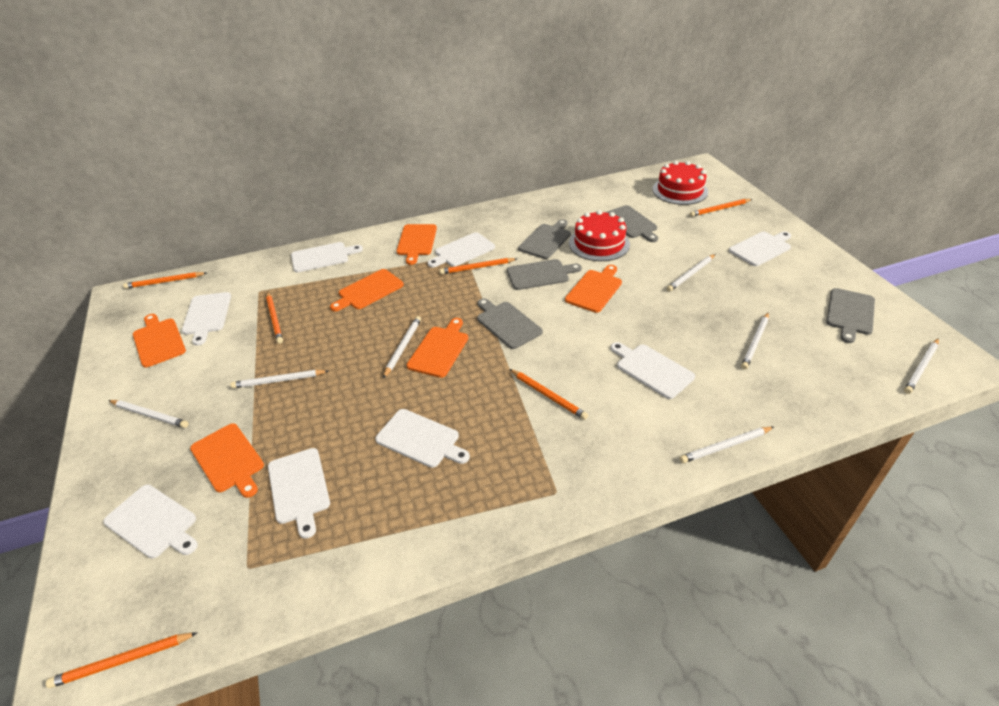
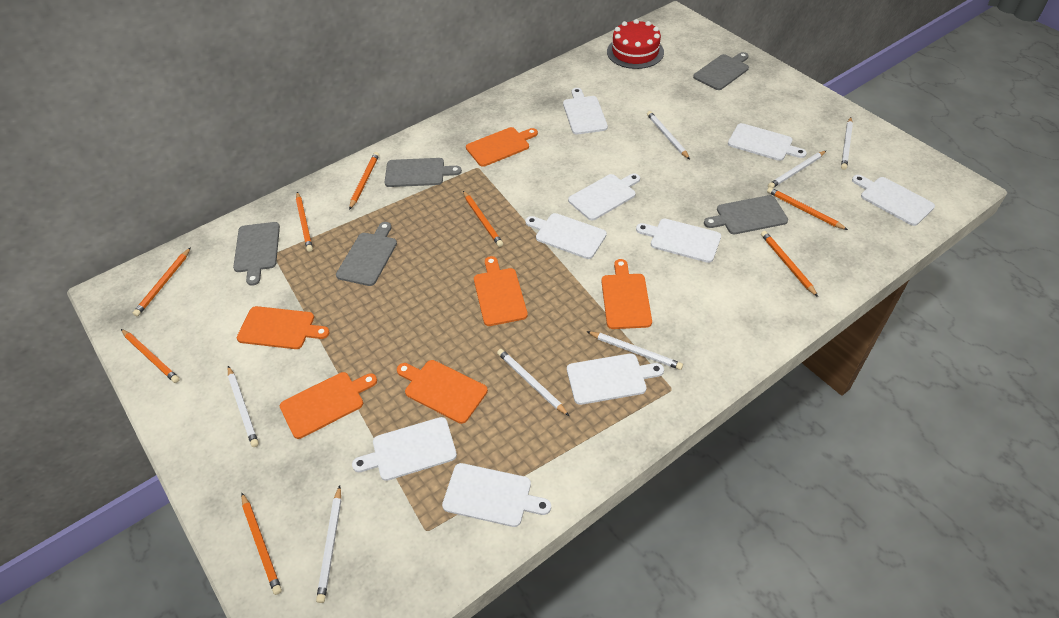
orange pencil: 6 -> 8
red cake: 2 -> 1
white cutting board: 8 -> 9

